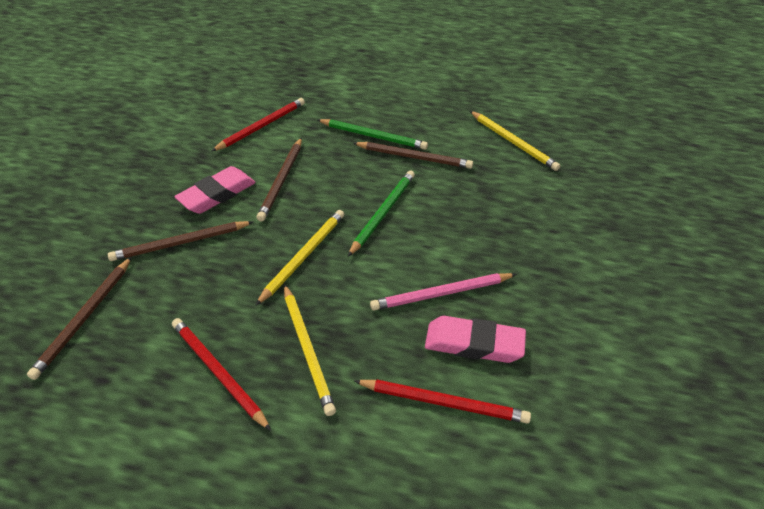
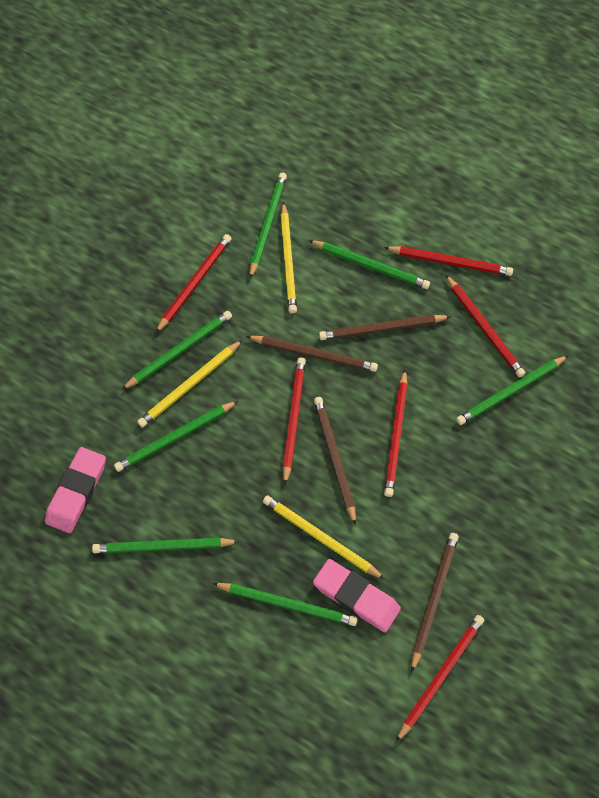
green pencil: 2 -> 7
pink pencil: 1 -> 0
red pencil: 3 -> 6

